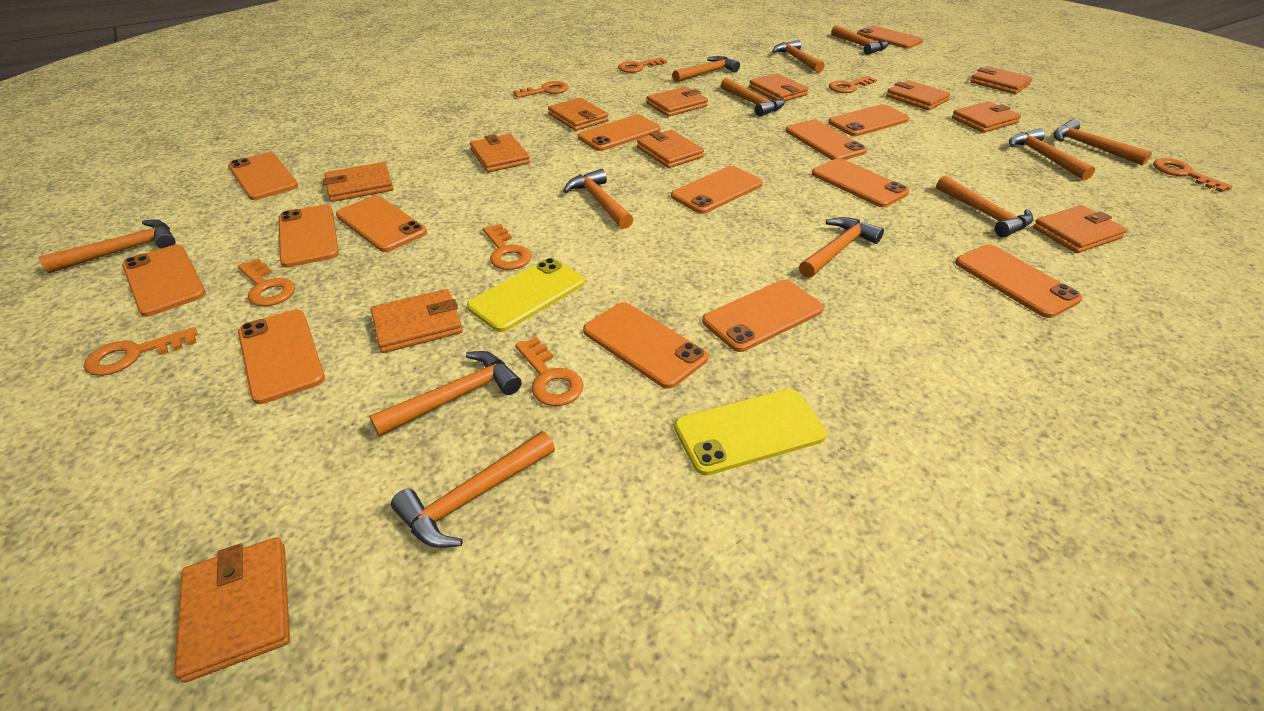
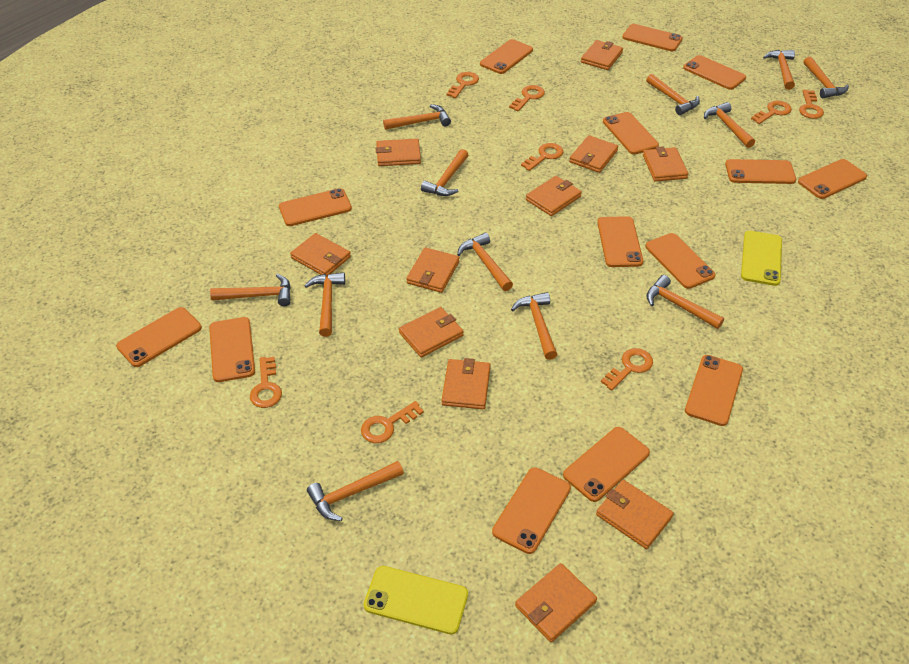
orange wallet: 12 -> 11

